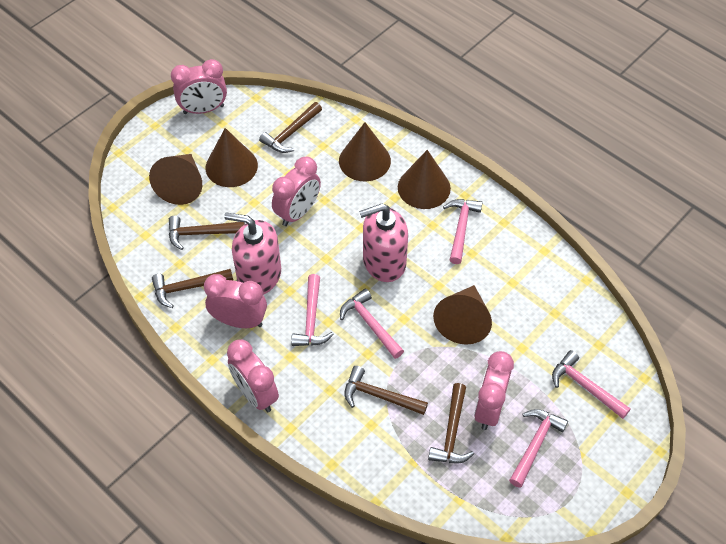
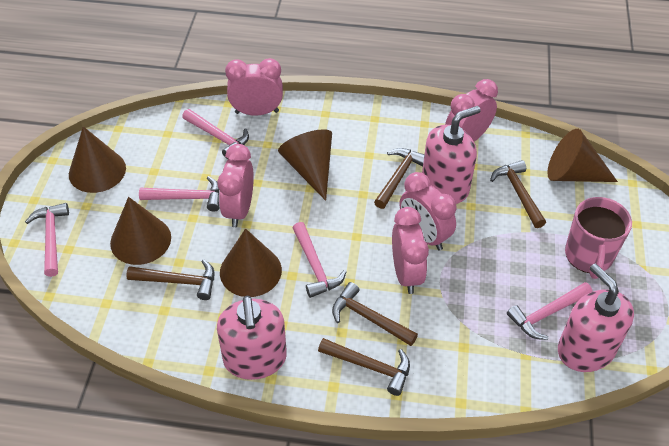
pink mug: 0 -> 1
pink soap dispenser: 2 -> 3

